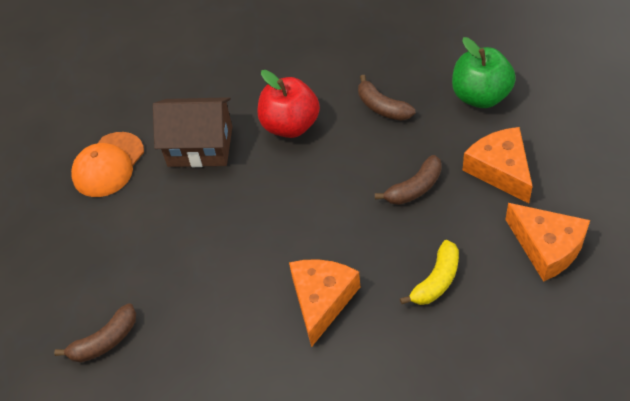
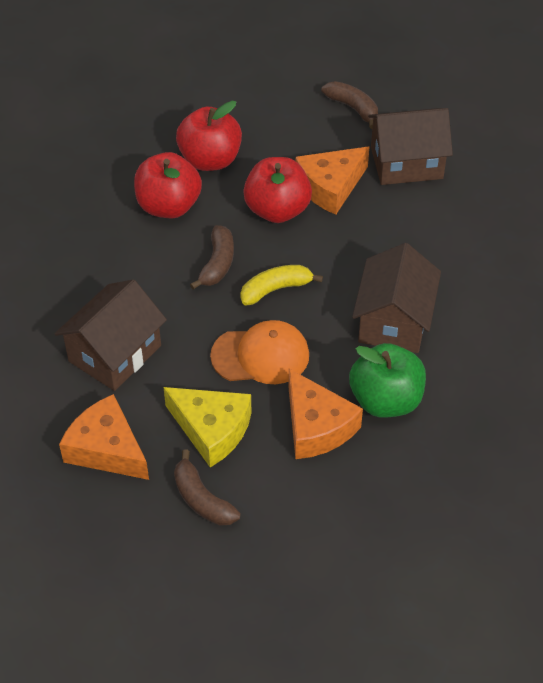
brown house: 1 -> 3
red apple: 1 -> 3
yellow cheese: 0 -> 1

